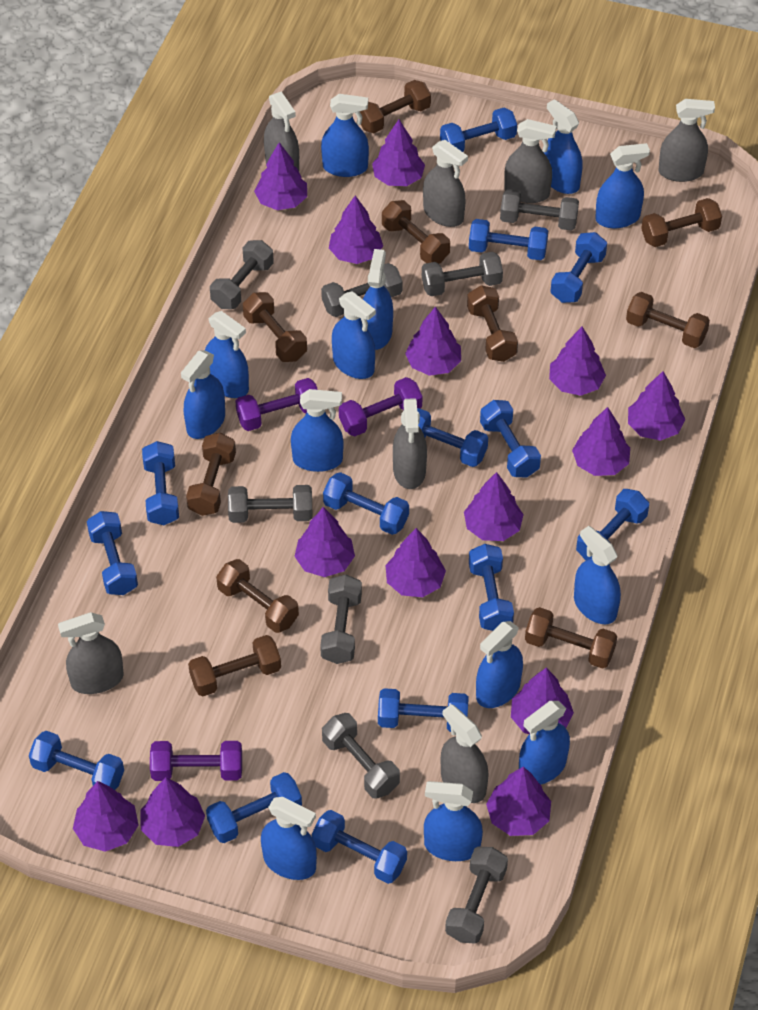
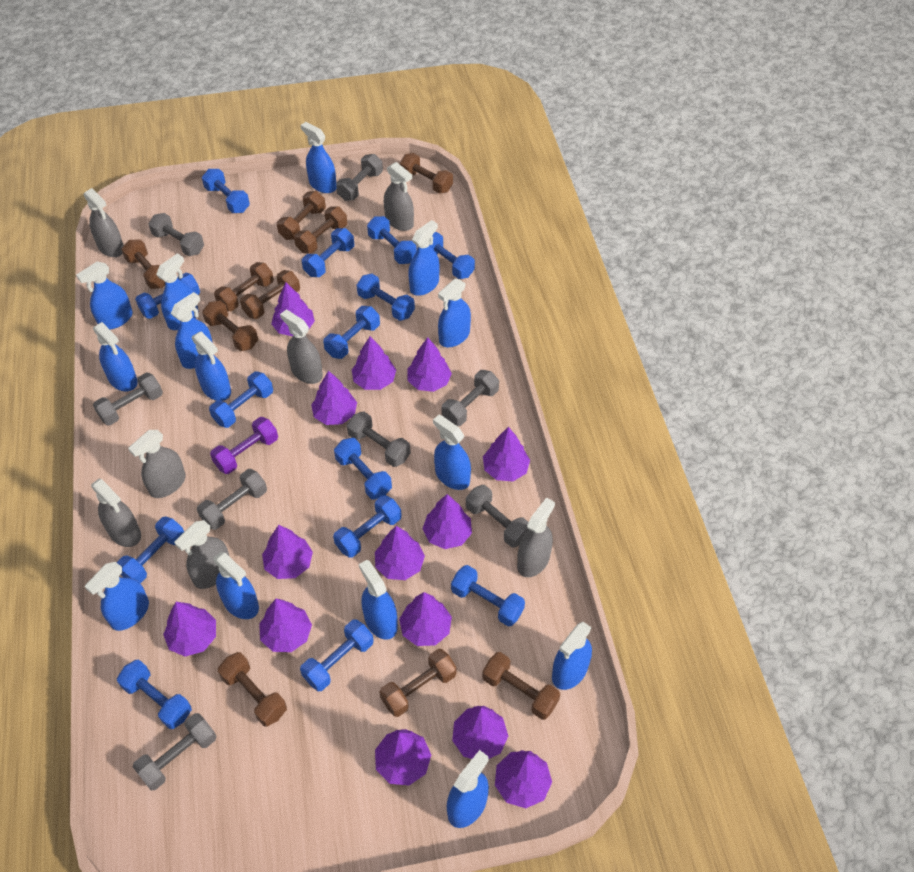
blue spray bottle: 13 -> 14
purple dumbbell: 3 -> 1

